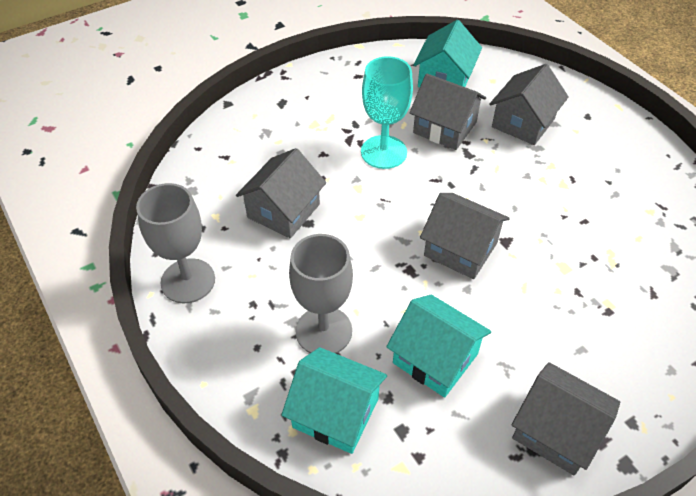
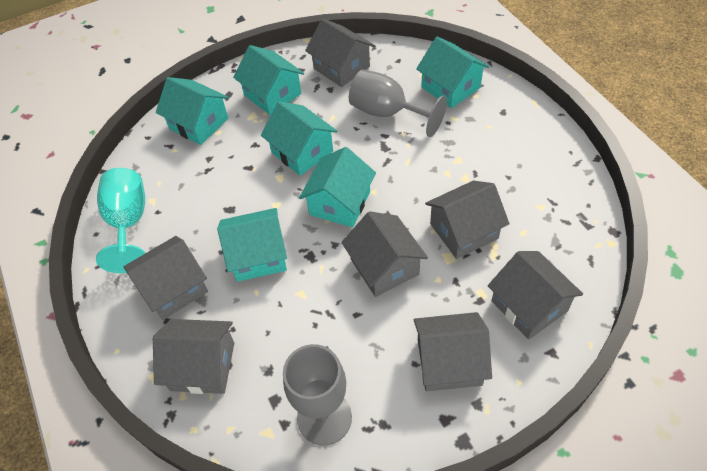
grey house: 5 -> 7
turquoise house: 3 -> 6

